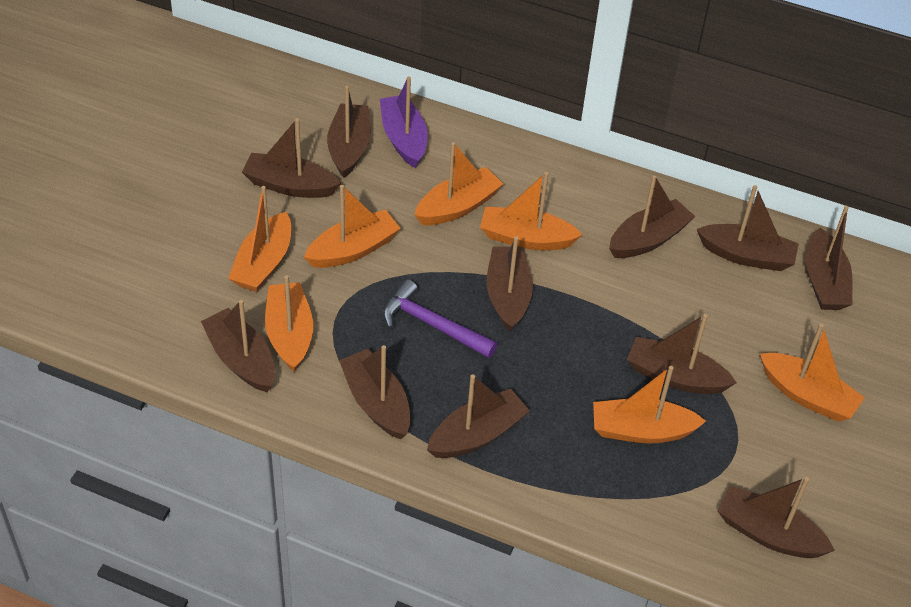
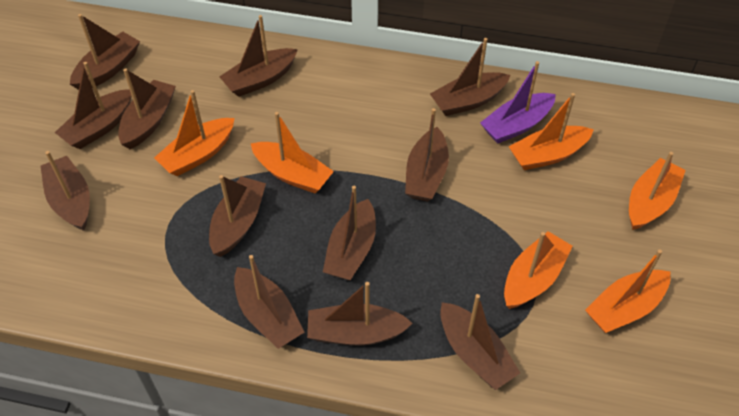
brown boat: 11 -> 12
orange boat: 7 -> 6
purple hammer: 1 -> 0

